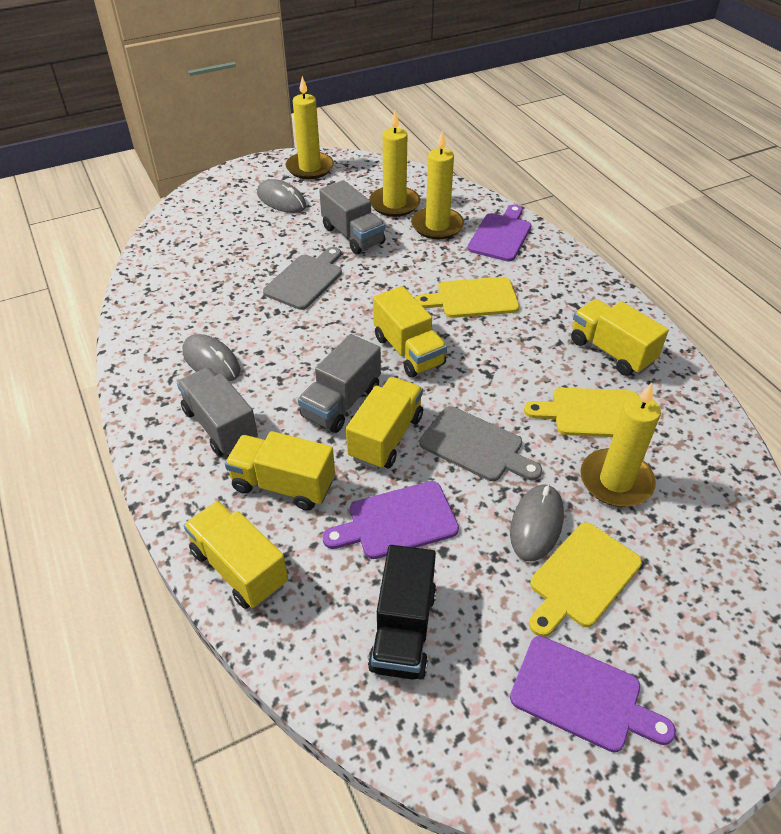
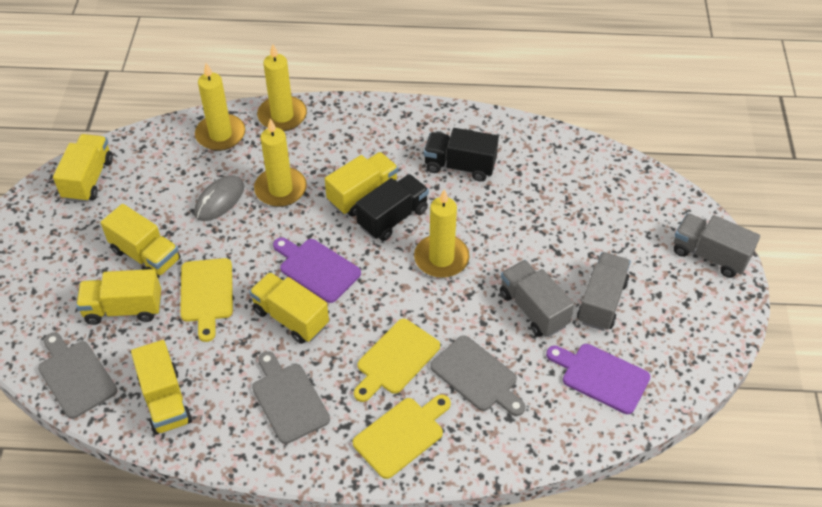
black truck: 1 -> 2
grey cutting board: 2 -> 3
grey mouse: 3 -> 1
purple cutting board: 3 -> 2
yellow truck: 5 -> 6

